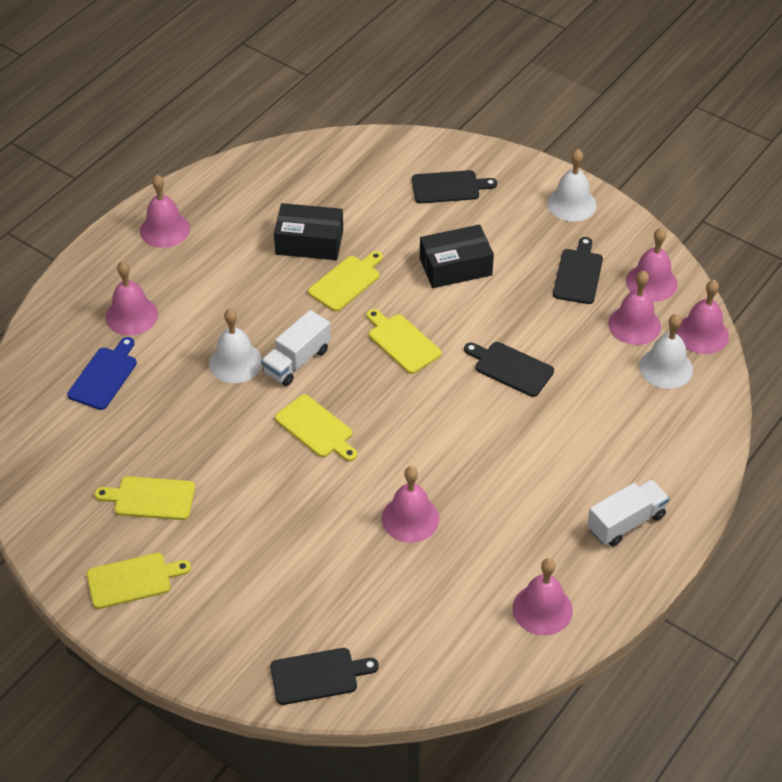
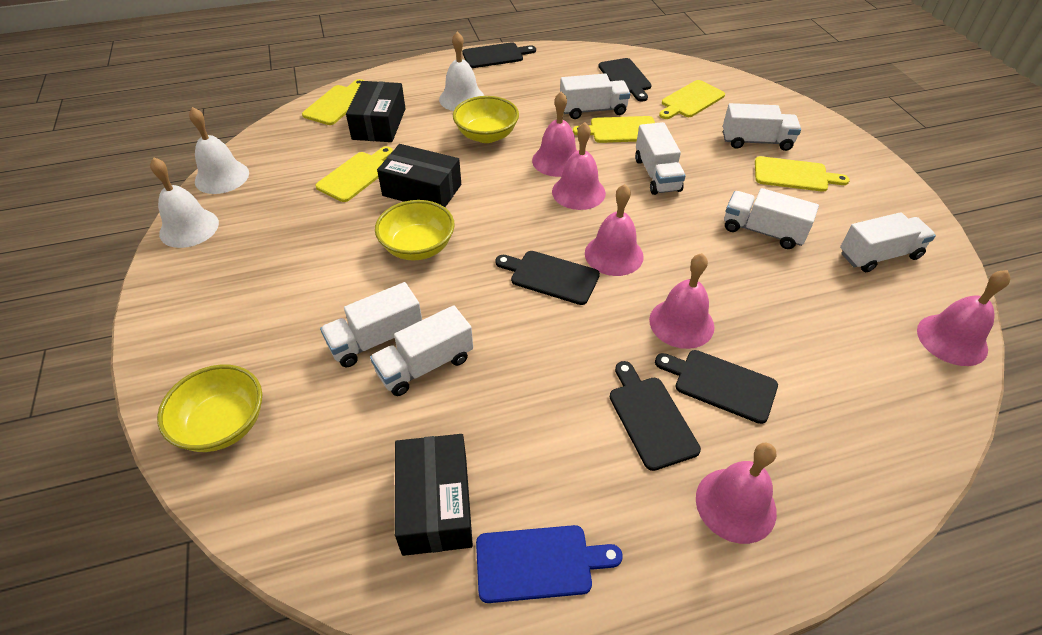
black box: 2 -> 3
black cutting board: 4 -> 5
pink bell: 7 -> 6
white truck: 2 -> 7
yellow bowl: 0 -> 3

